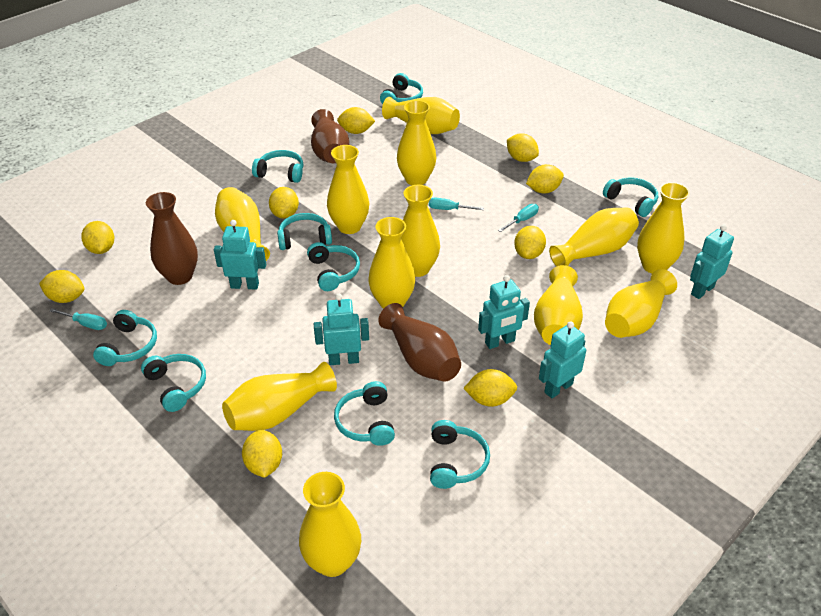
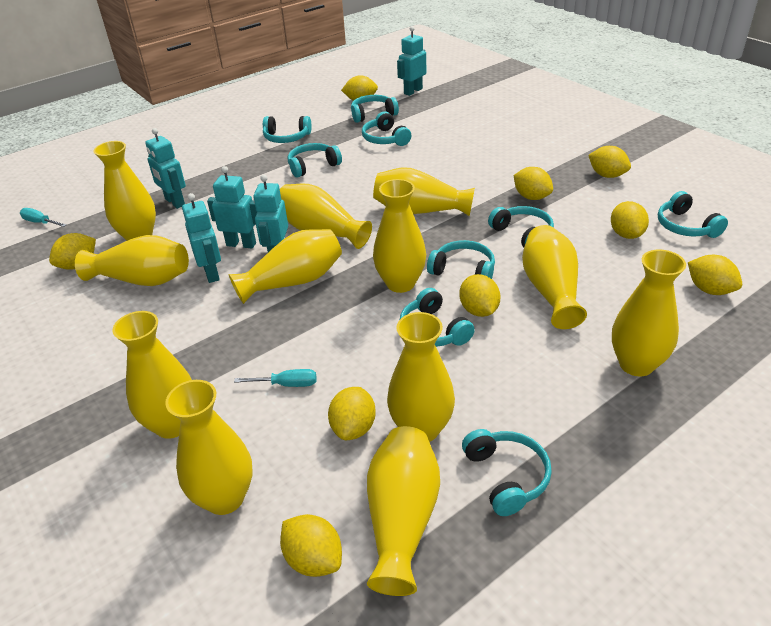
brown vase: 3 -> 0
turquoise screwdriver: 3 -> 2

